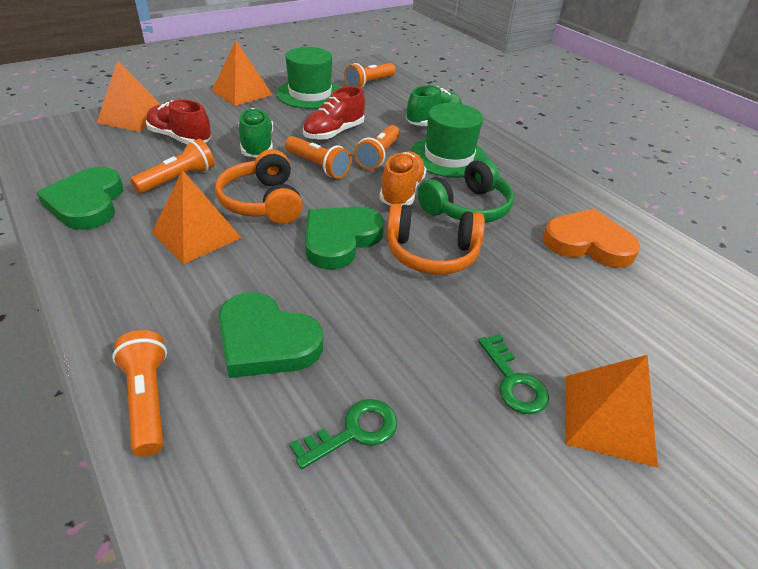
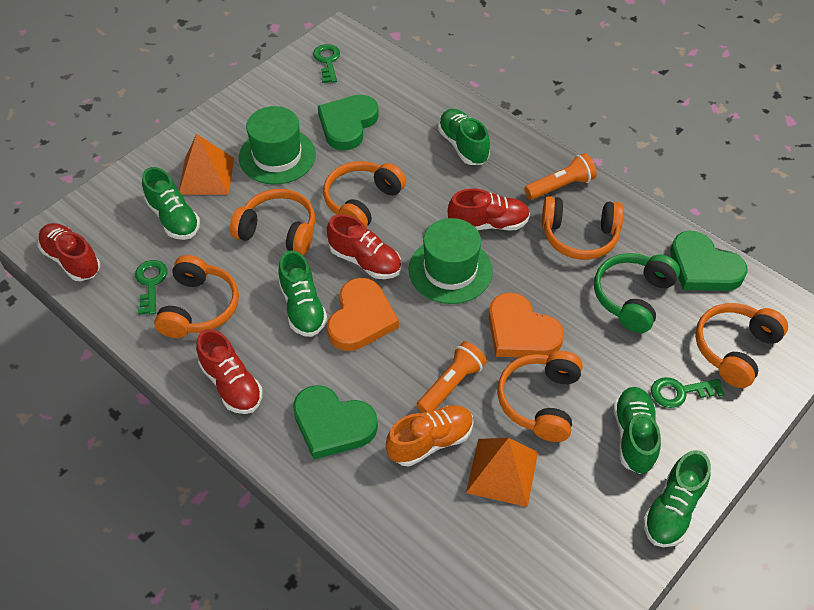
green key: 2 -> 3
green shoe: 2 -> 5
orange flashlight: 5 -> 2
orange headphones: 2 -> 6
orange heart: 1 -> 2
orange pyramid: 4 -> 2
red shoe: 2 -> 4

